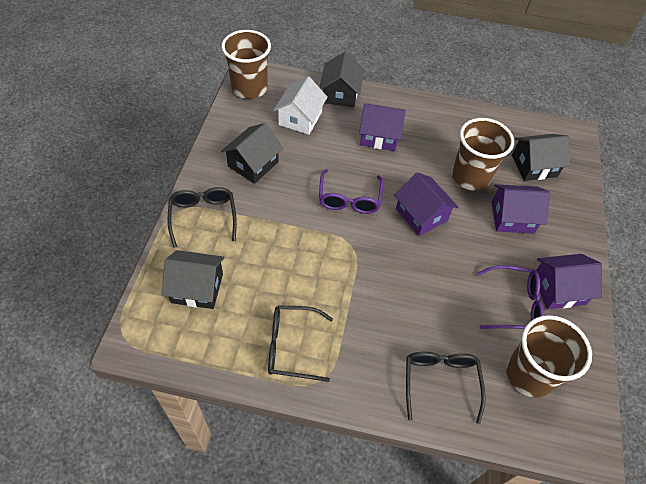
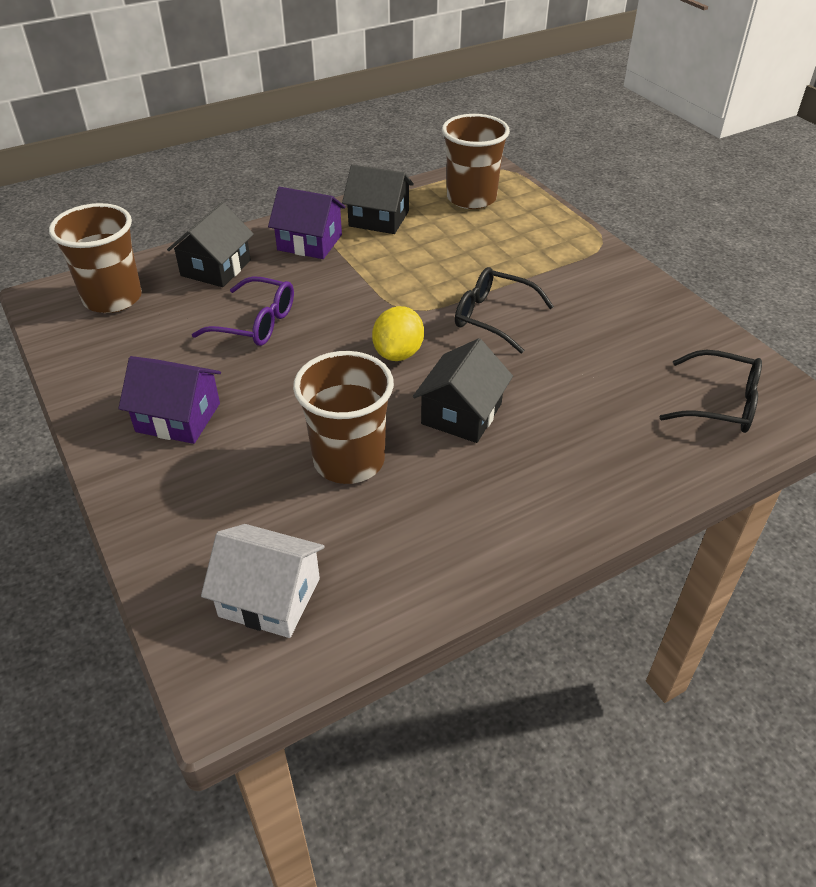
black glasses: 3 -> 2
black house: 4 -> 3
purple glasses: 2 -> 1
purple house: 4 -> 2
yellow lemon: 0 -> 1

